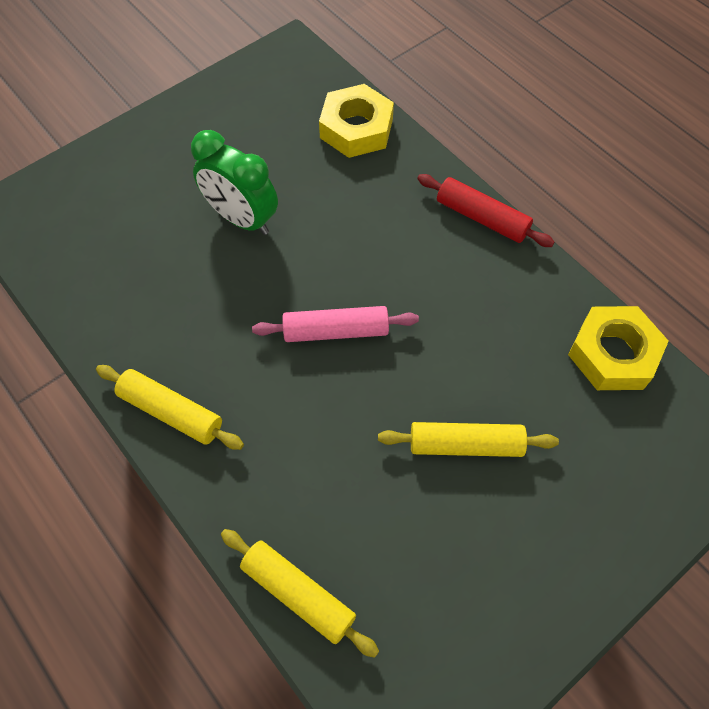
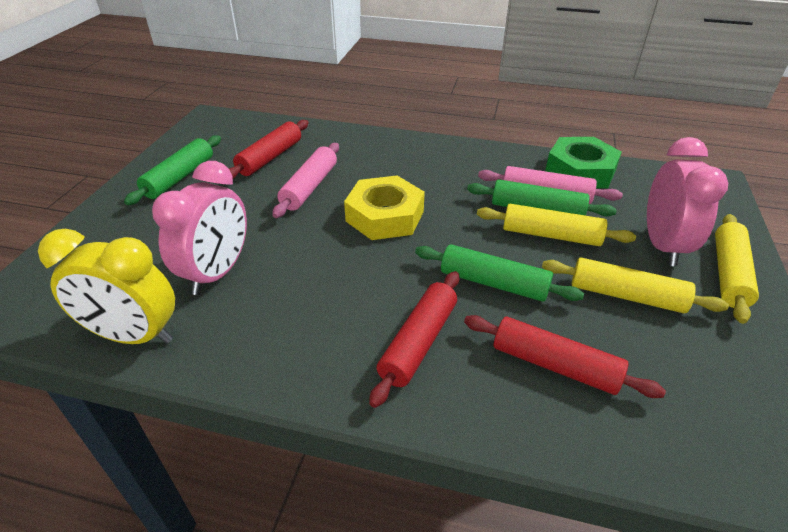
green clock: 1 -> 0
green nut: 0 -> 1
green rolling pin: 0 -> 3
pink clock: 0 -> 2
pink rolling pin: 1 -> 2
red rolling pin: 1 -> 3
yellow clock: 0 -> 1
yellow nut: 2 -> 1

